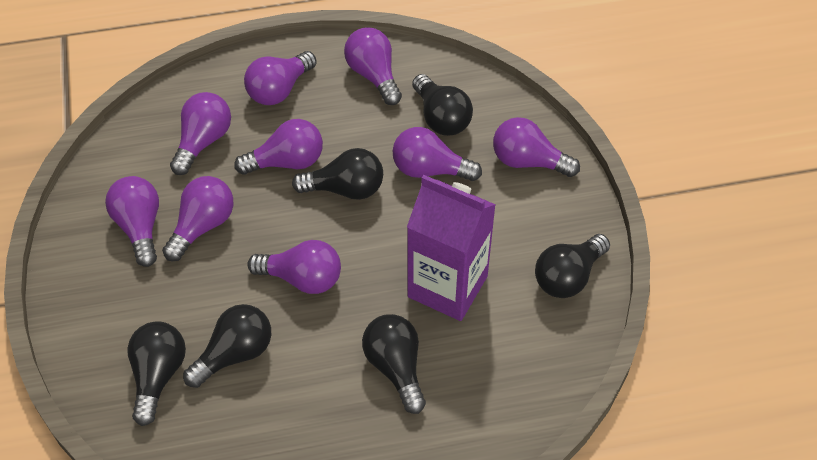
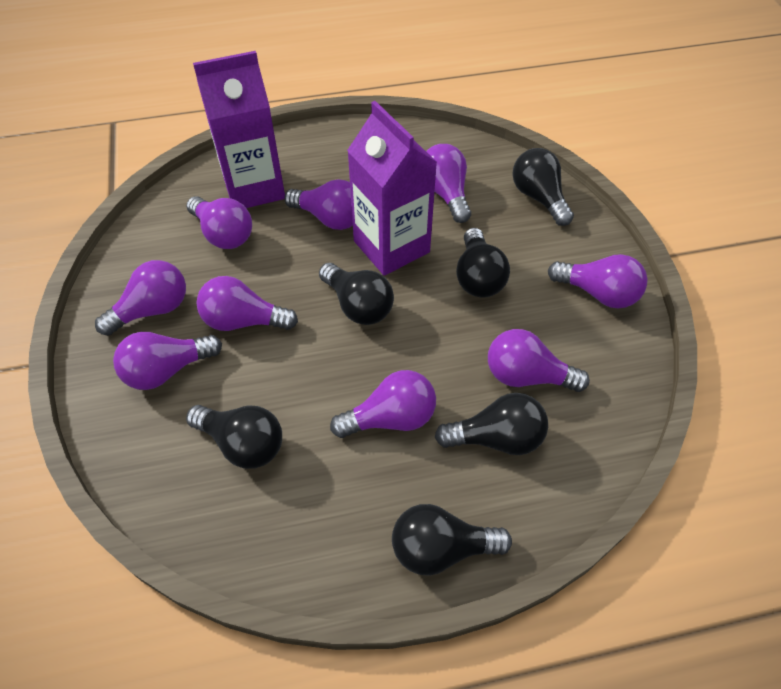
purple carton: 1 -> 2

